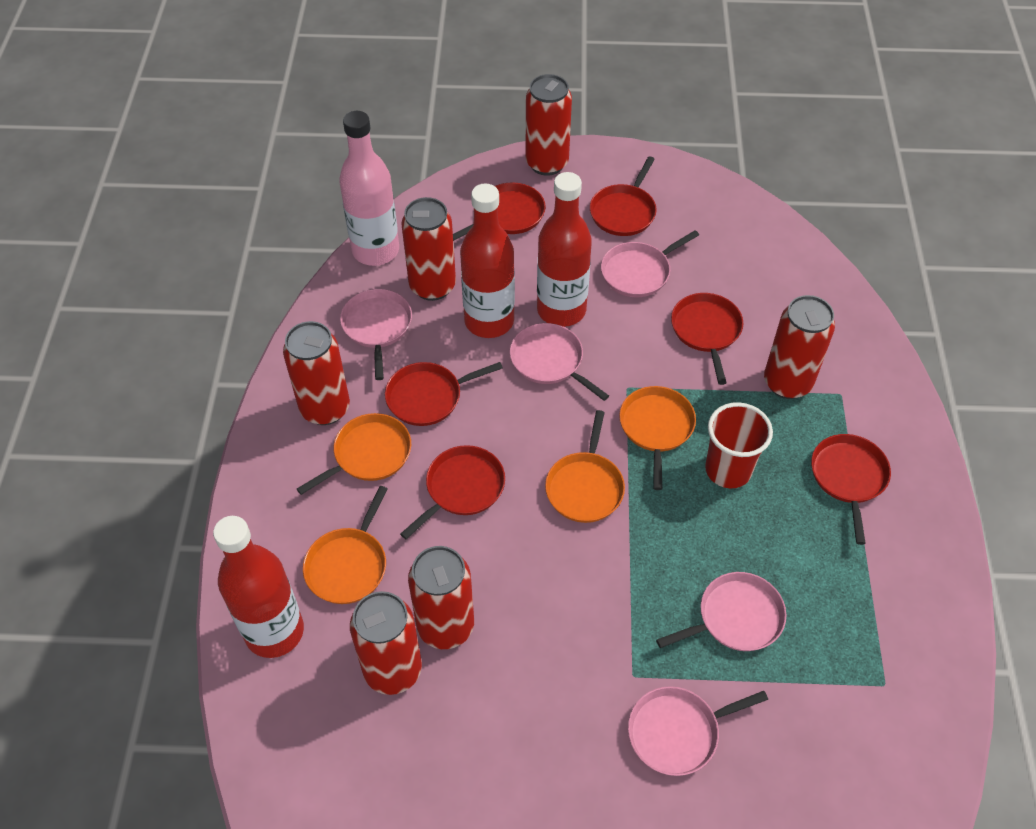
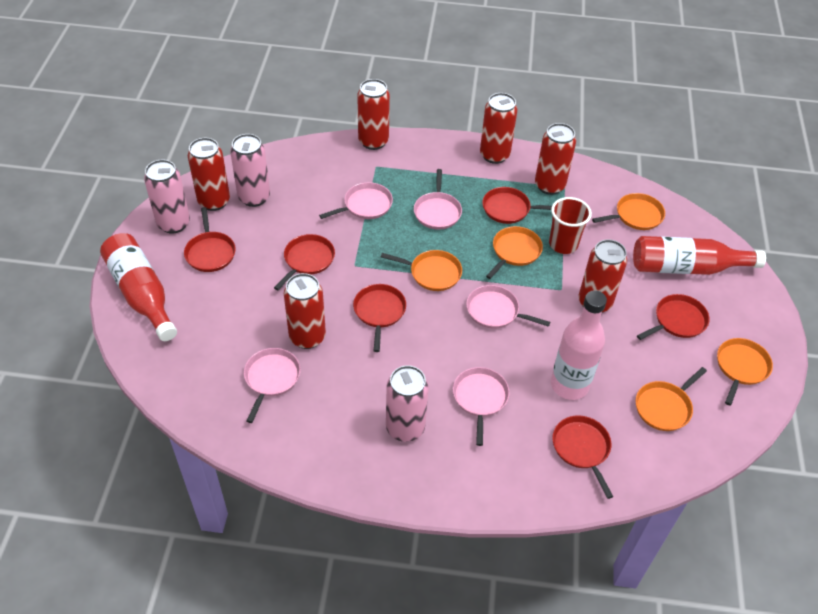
orange pan: 4 -> 5
pink can: 0 -> 3
red bottle: 3 -> 2

